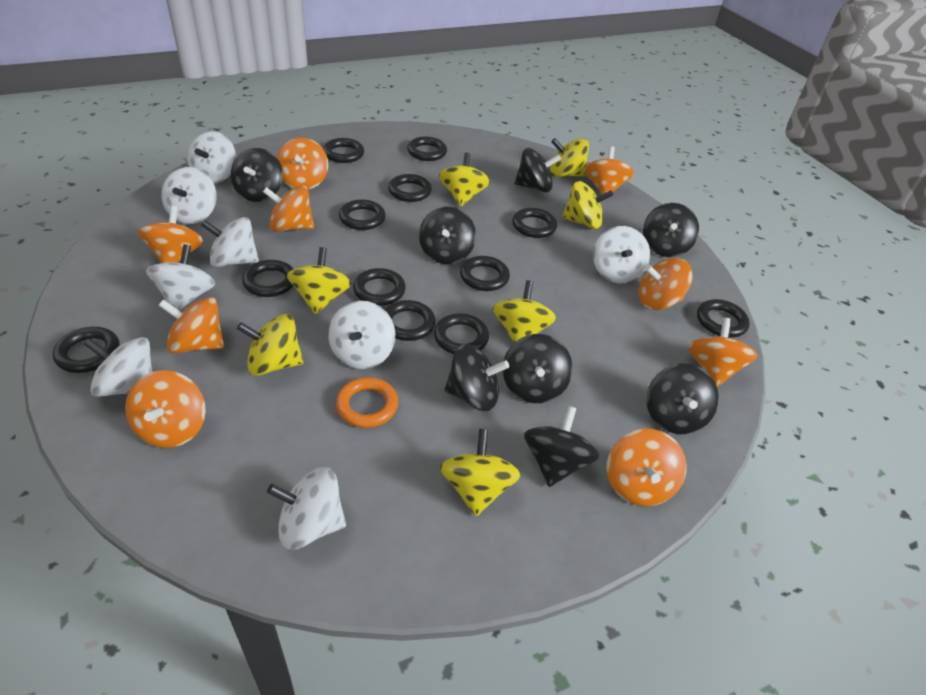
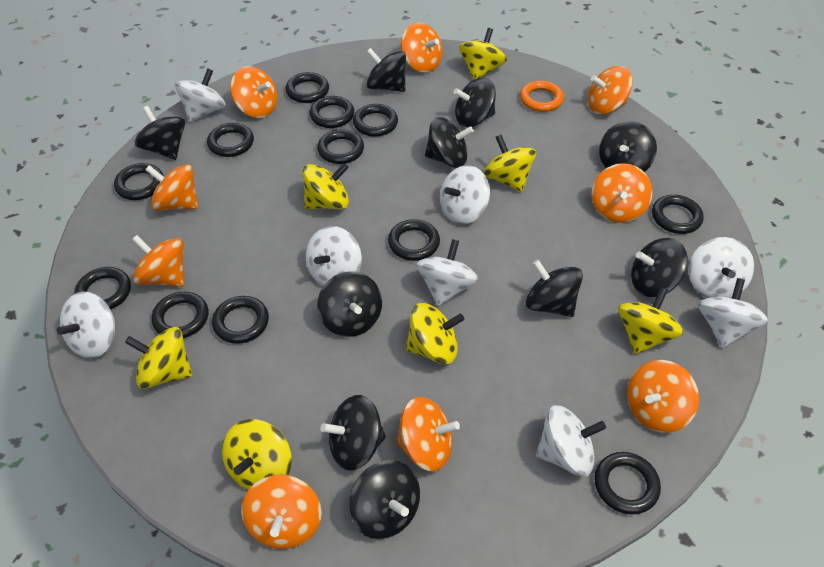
black spinning top: 8 -> 10

